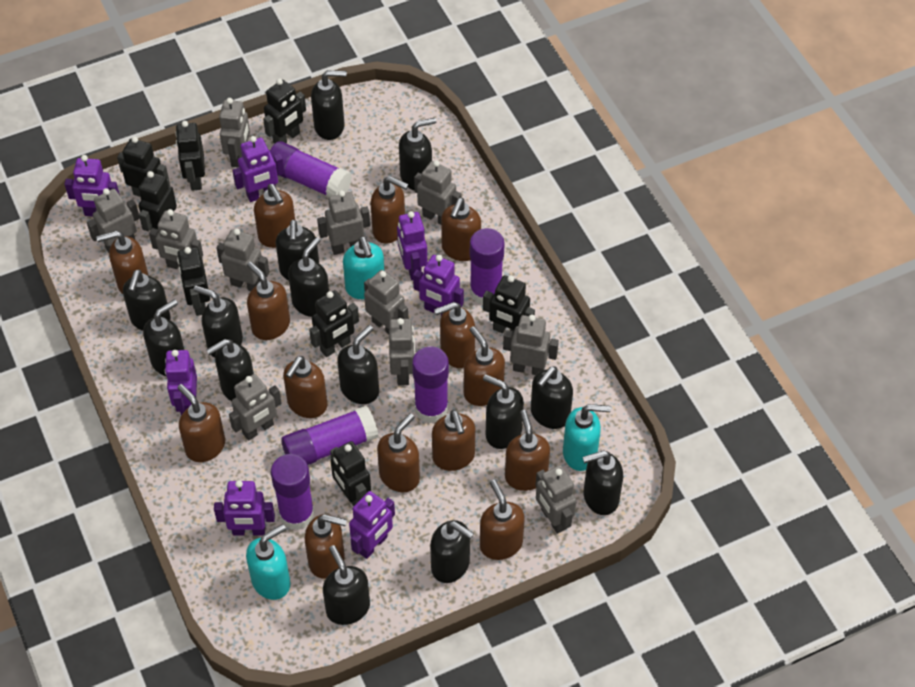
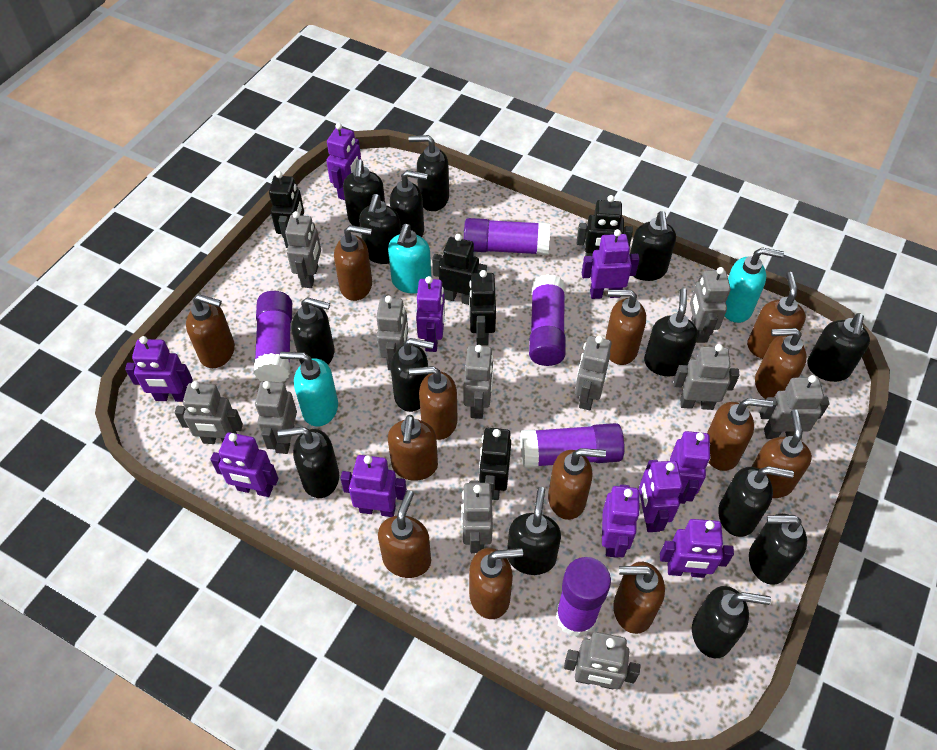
black robot: 8 -> 5
brown soap dispenser: 14 -> 13
purple robot: 7 -> 10

